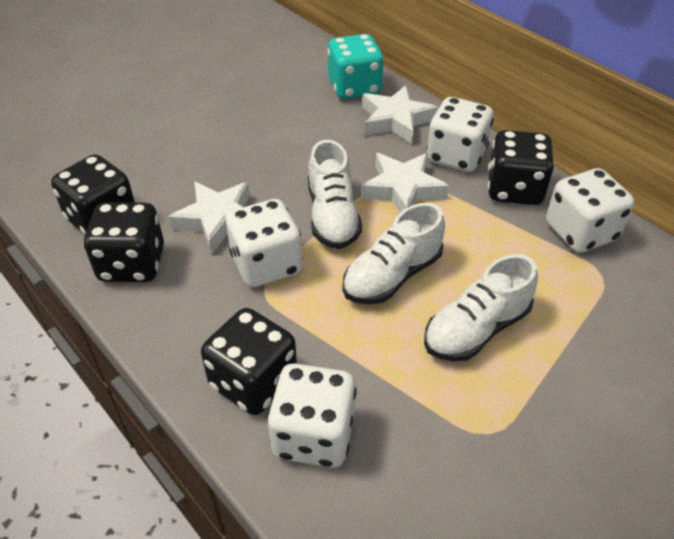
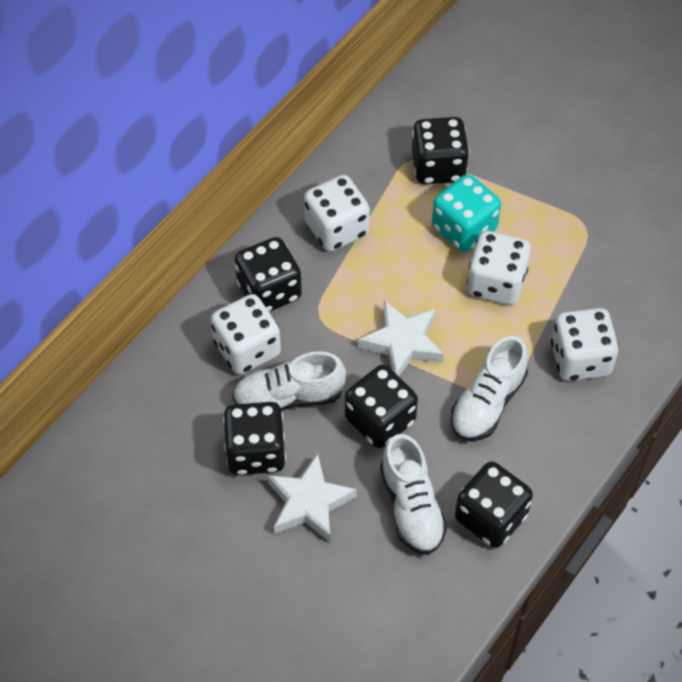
black dice: 4 -> 5
white star: 3 -> 2

